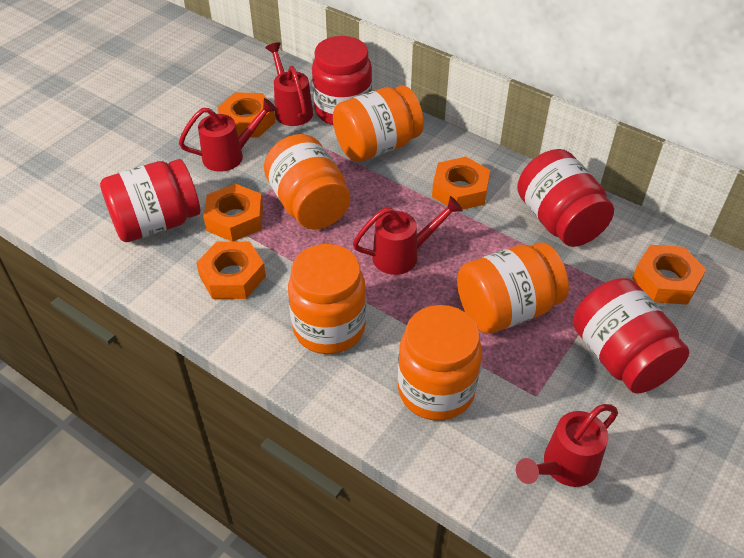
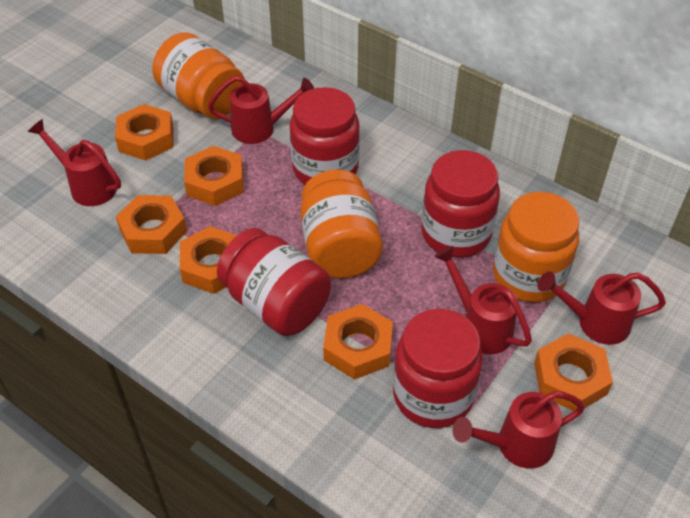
orange jar: 5 -> 3
orange nut: 5 -> 6
red watering can: 4 -> 5

